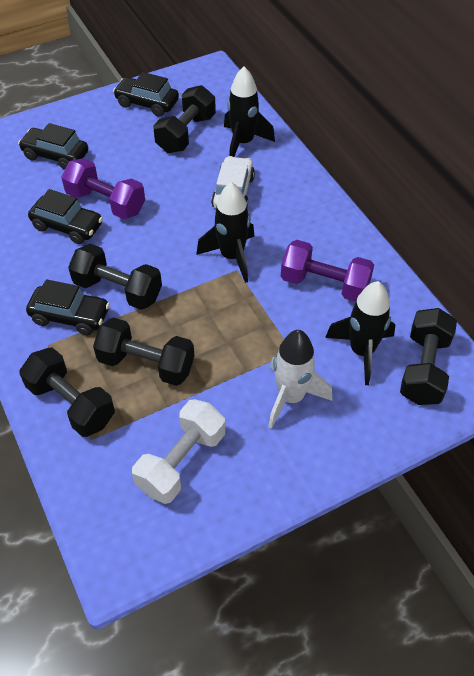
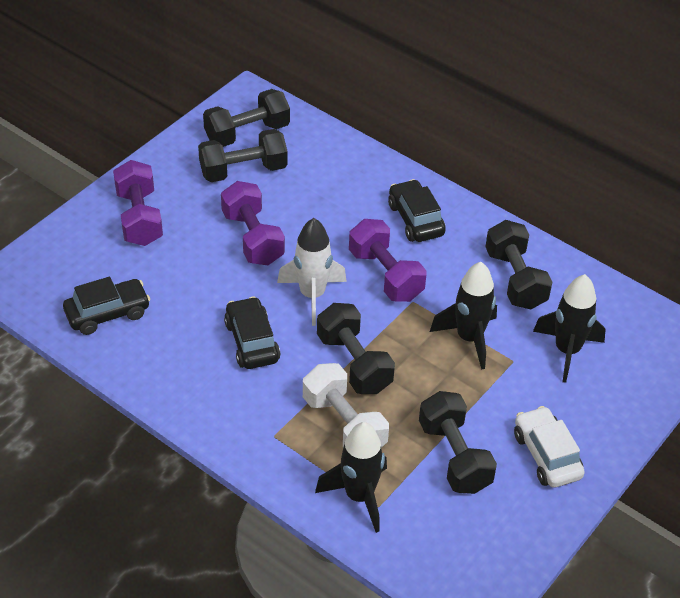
black car: 4 -> 3
purple dumbbell: 2 -> 3

